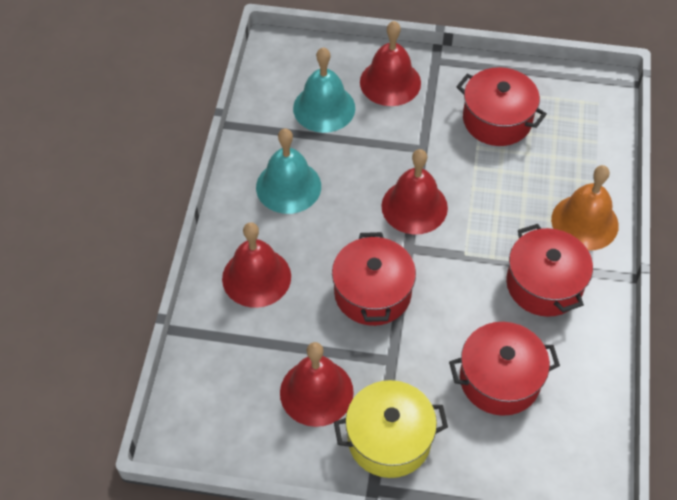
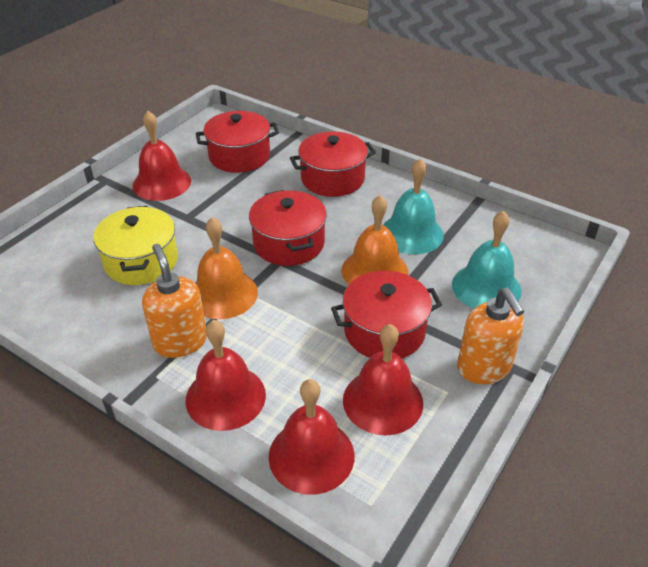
orange bell: 1 -> 2
orange soap dispenser: 0 -> 2

